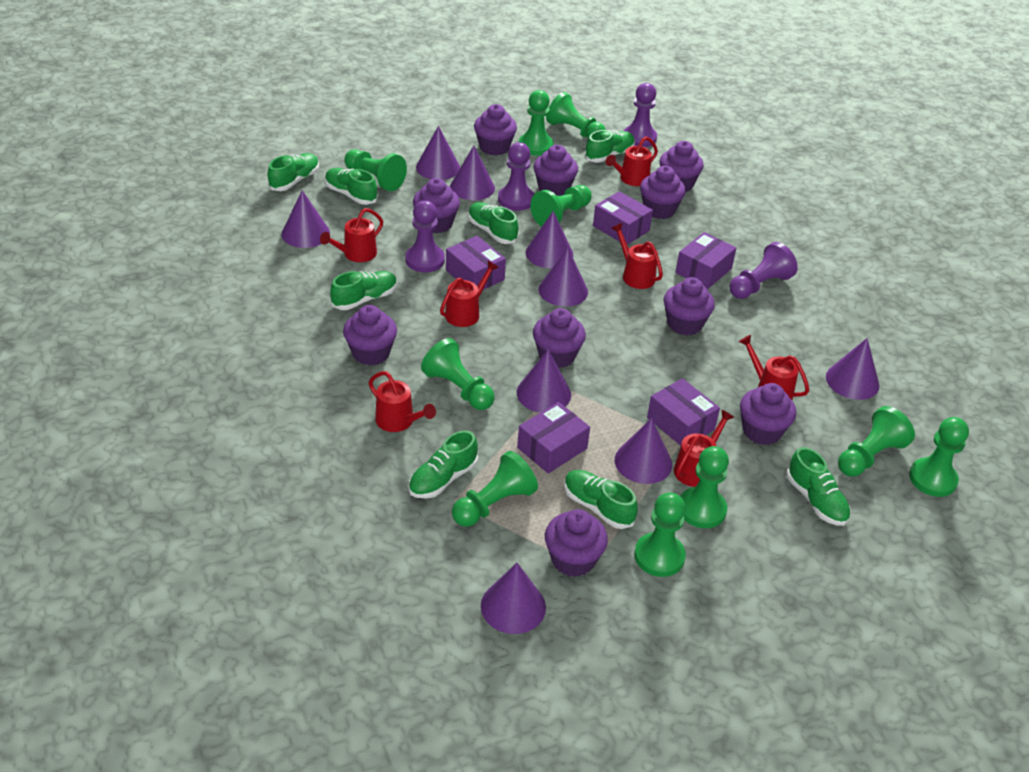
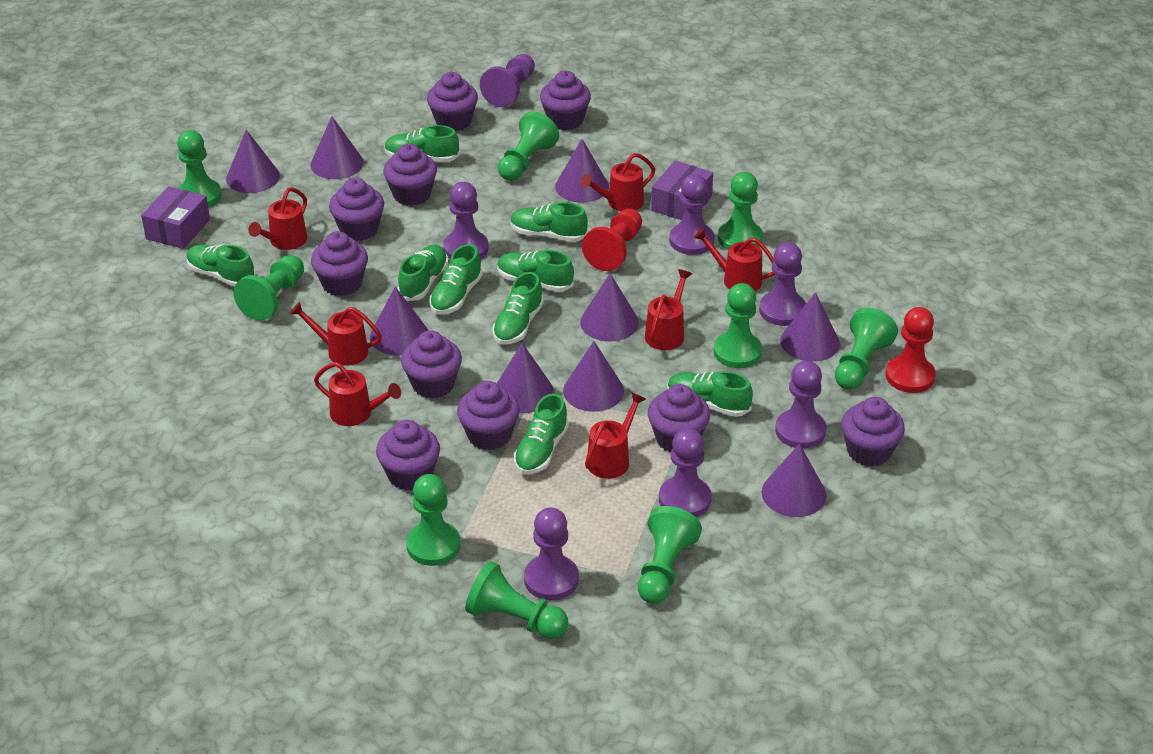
green pawn: 10 -> 9
green shoe: 8 -> 9
purple box: 5 -> 2
purple pawn: 4 -> 7
red pawn: 0 -> 2

